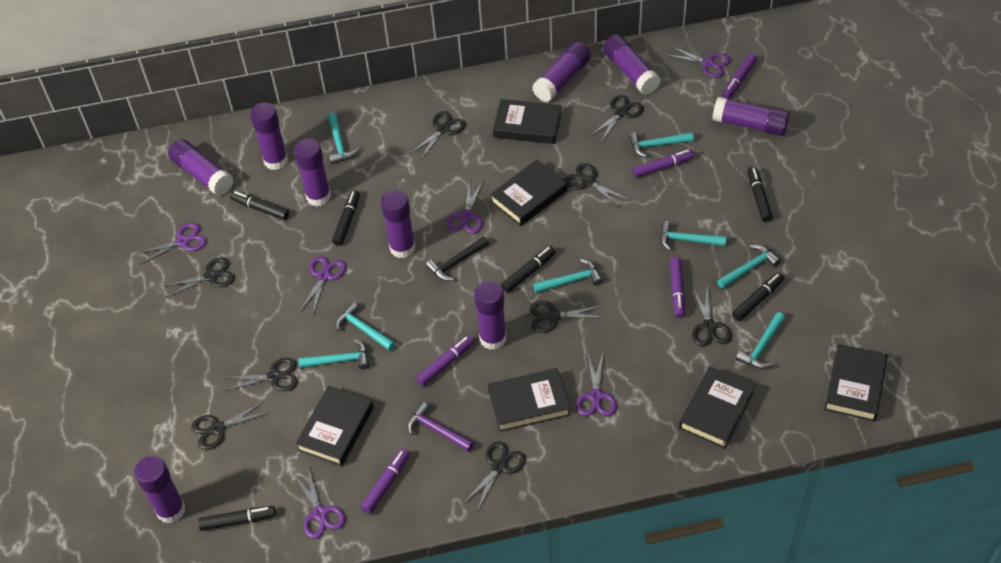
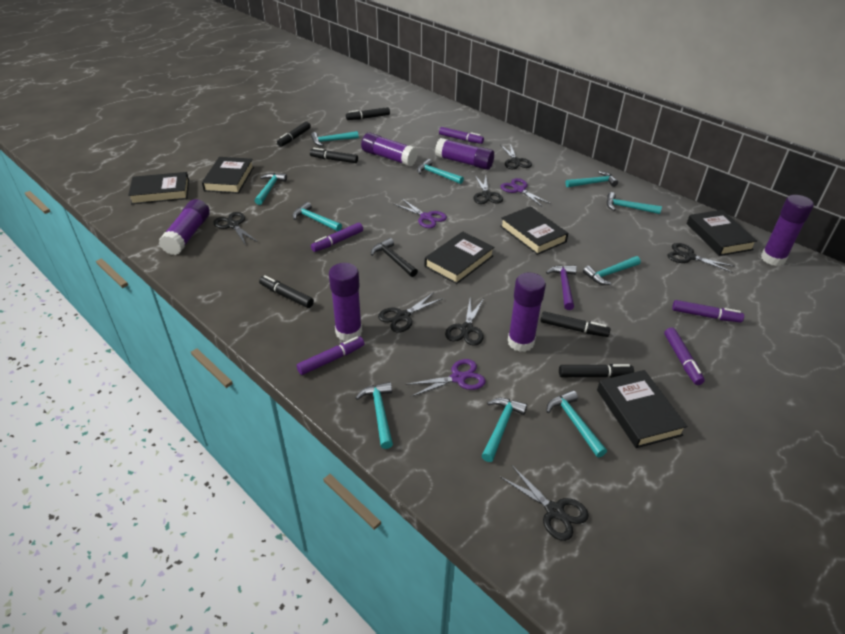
black scissors: 9 -> 7
purple glue stick: 9 -> 6
purple scissors: 6 -> 3
turquoise hammer: 8 -> 10

